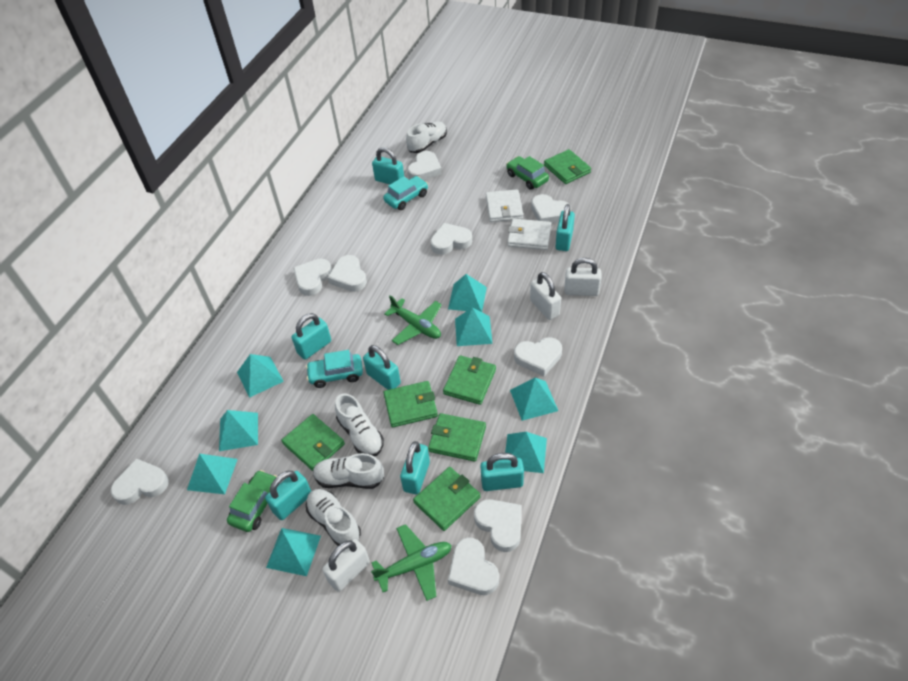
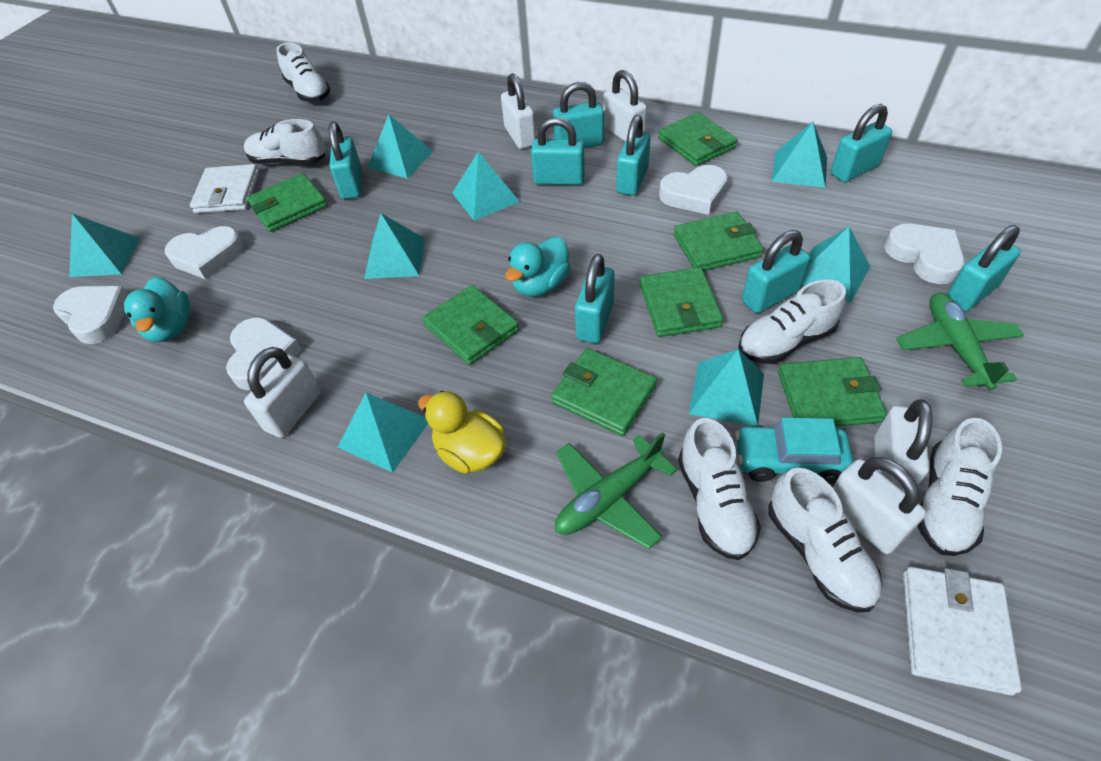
green car: 2 -> 0
green wallet: 6 -> 7
turquoise car: 2 -> 1
turquoise duck: 0 -> 2
turquoise padlock: 7 -> 8
white heart: 9 -> 5
white padlock: 3 -> 5
white shoe: 4 -> 6
yellow duck: 0 -> 1

